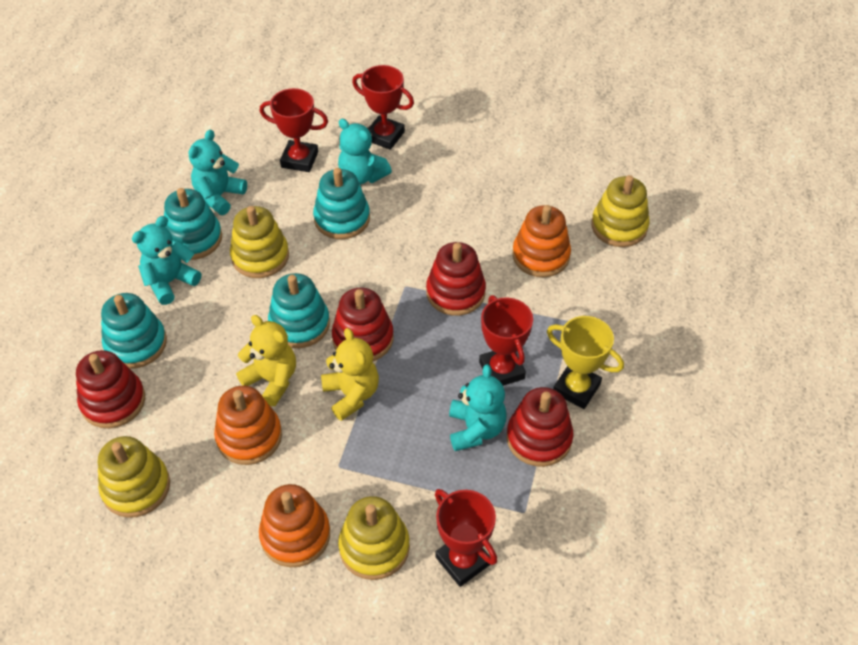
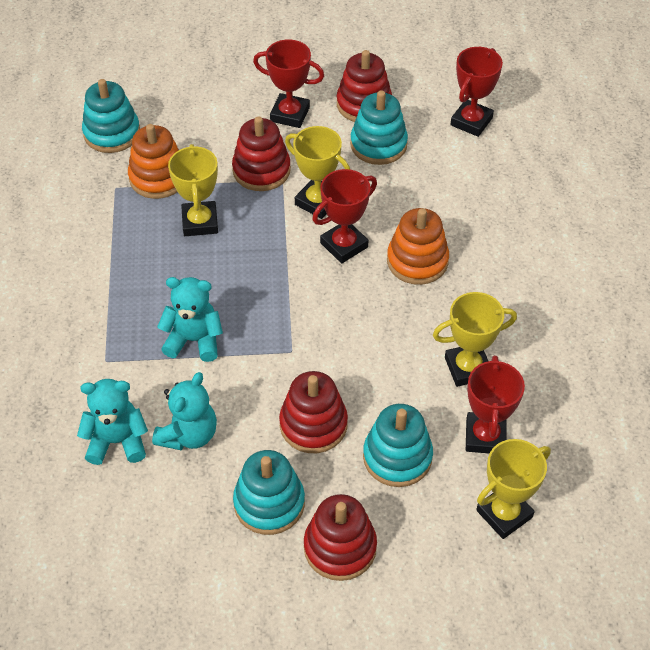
orange stacking toy: 3 -> 2
turquoise teddy bear: 4 -> 3
yellow stacking toy: 4 -> 0
yellow teddy bear: 2 -> 0
yellow trophy: 1 -> 4

